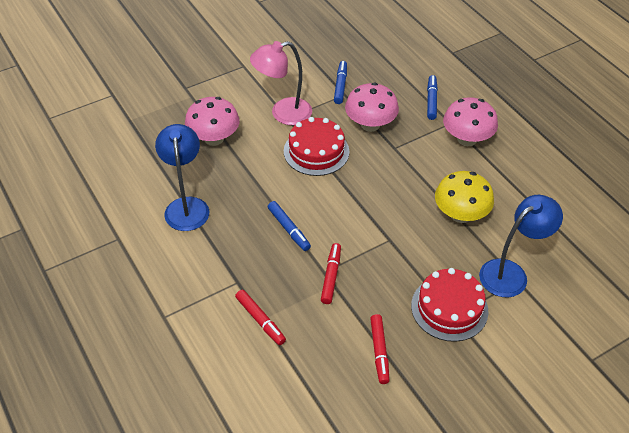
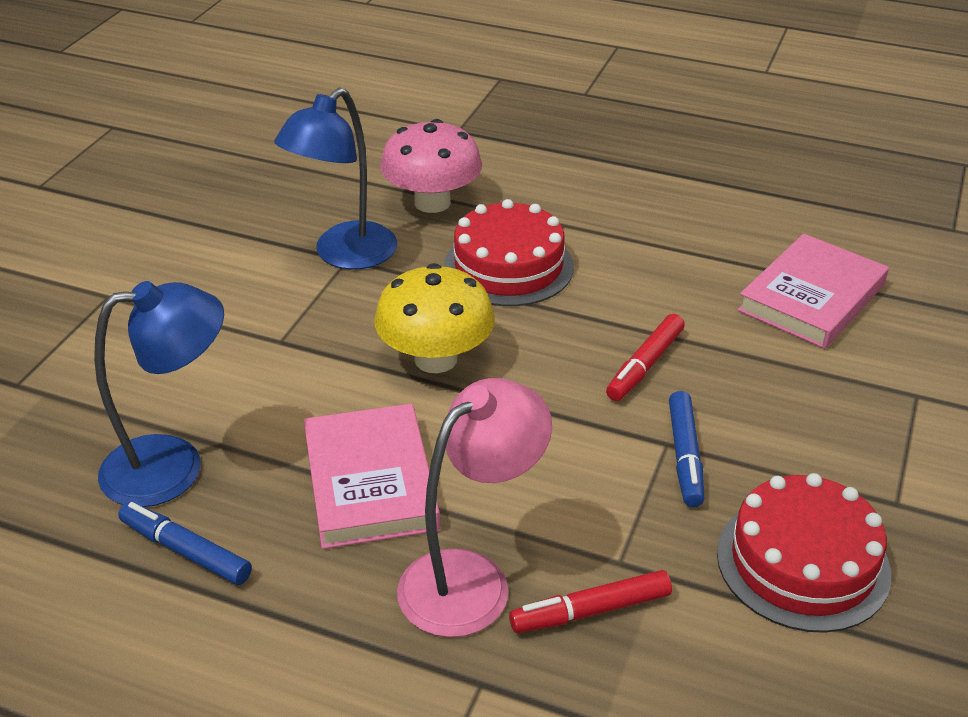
blue marker: 3 -> 2
pink book: 0 -> 2
pink mushroom: 3 -> 1
red marker: 3 -> 2

